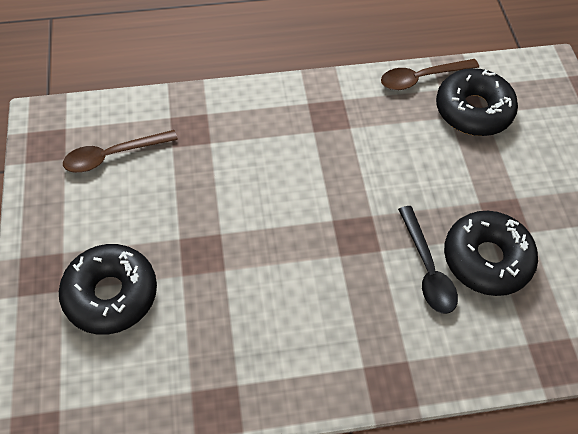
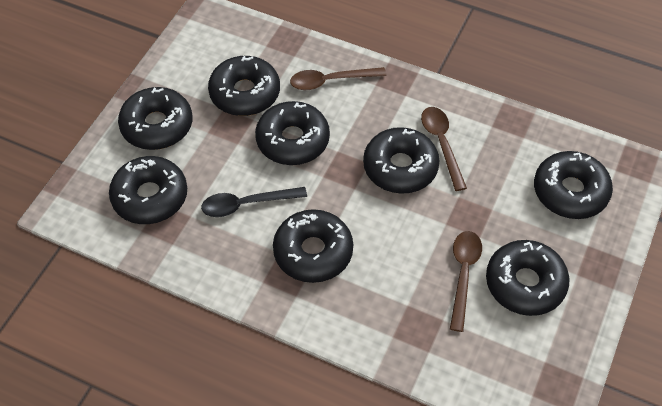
black donut: 3 -> 8
brown spoon: 2 -> 3

